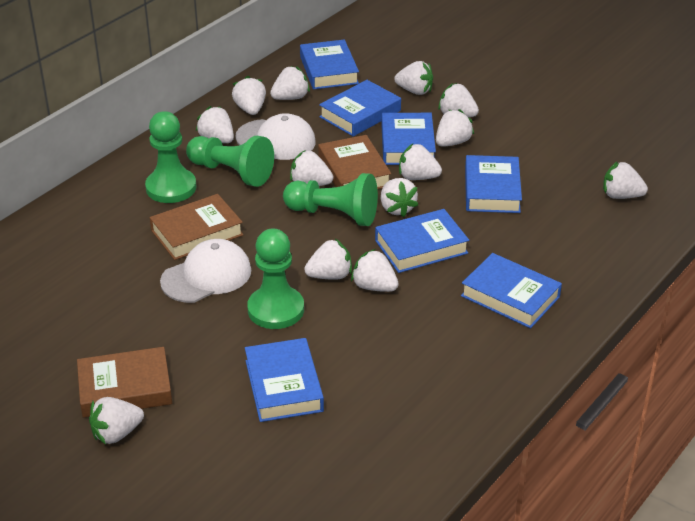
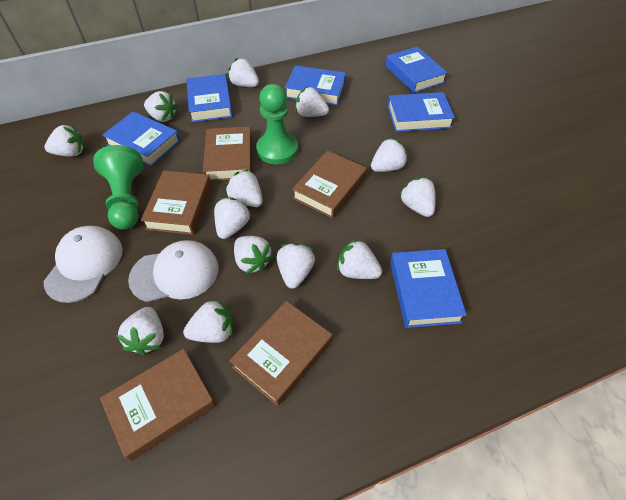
blue book: 7 -> 6
brown book: 3 -> 5
green pawn: 4 -> 2

